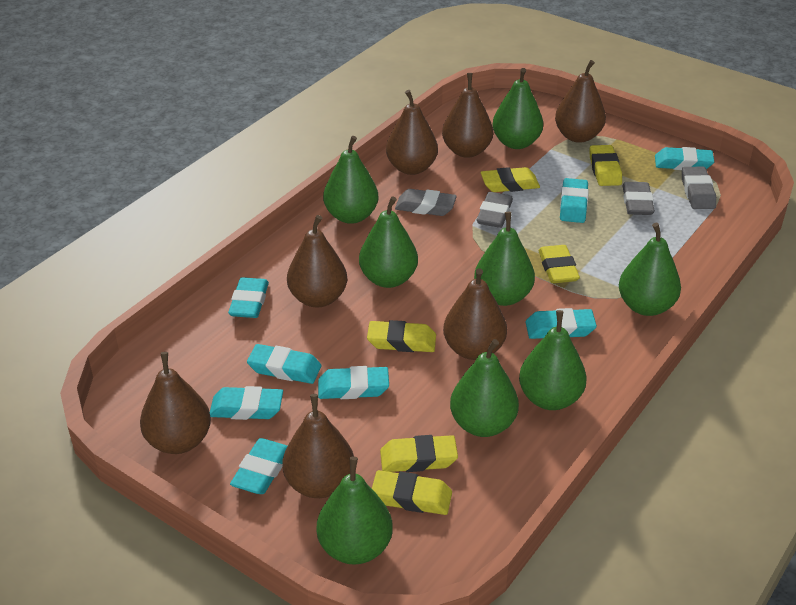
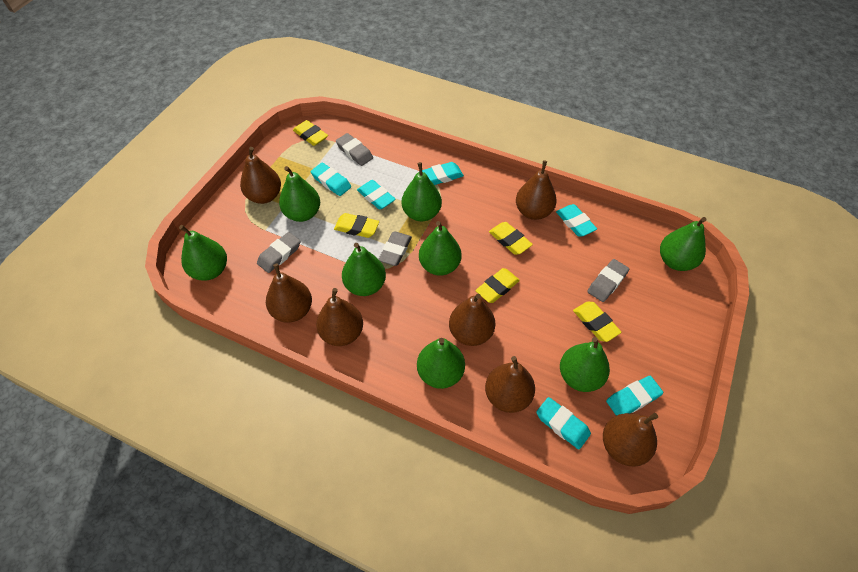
turquoise eraser: 8 -> 6
yellow eraser: 6 -> 5

